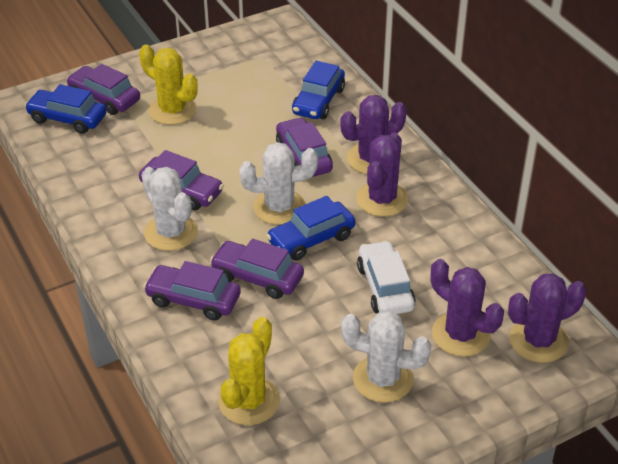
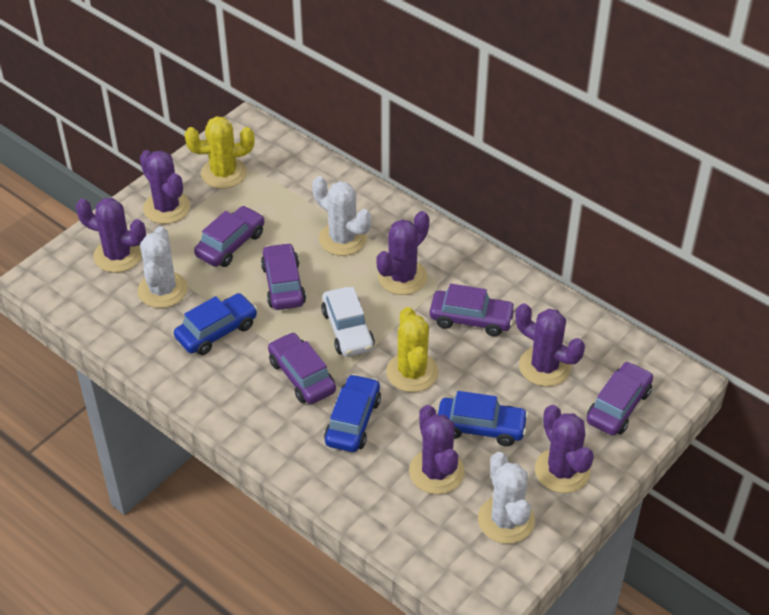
purple cactus: 4 -> 6

